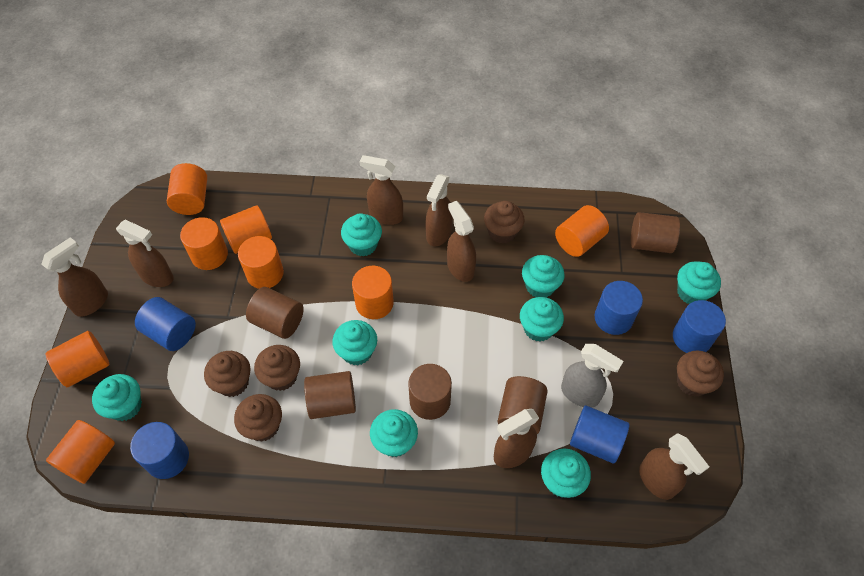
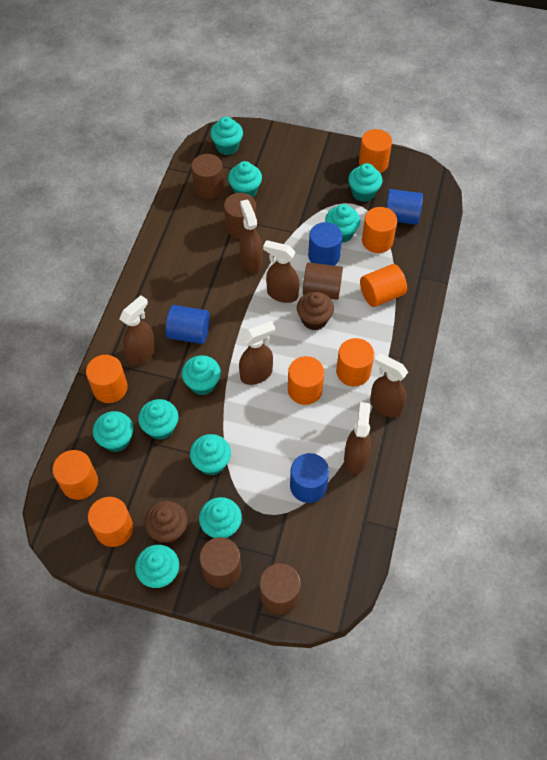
blue cylinder: 5 -> 4
brown cupcake: 5 -> 2
brown spray bottle: 7 -> 6
grey spray bottle: 1 -> 0
turquoise cupcake: 8 -> 10

